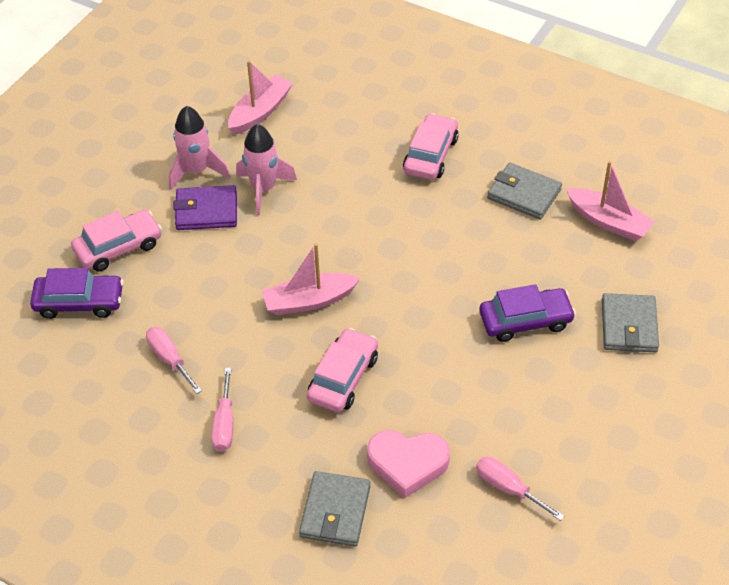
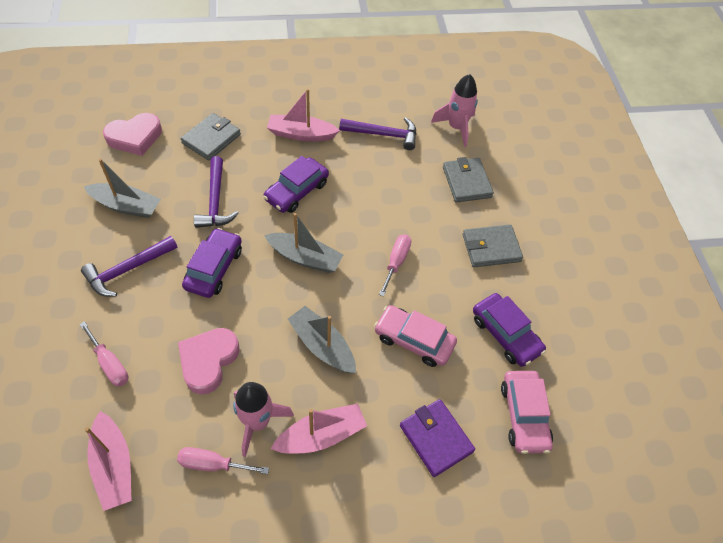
grey boat: 0 -> 3
pink car: 3 -> 2
pink heart: 1 -> 2
purple car: 2 -> 3
purple hammer: 0 -> 3

